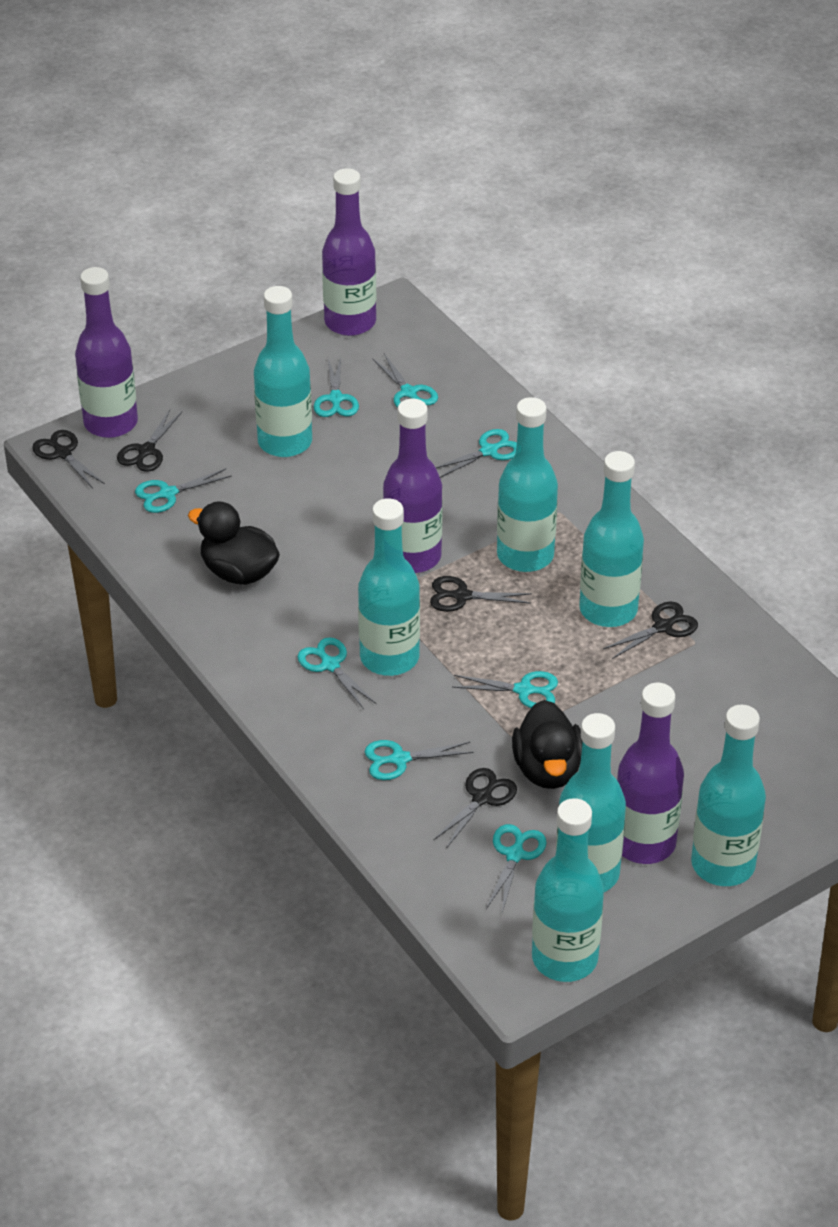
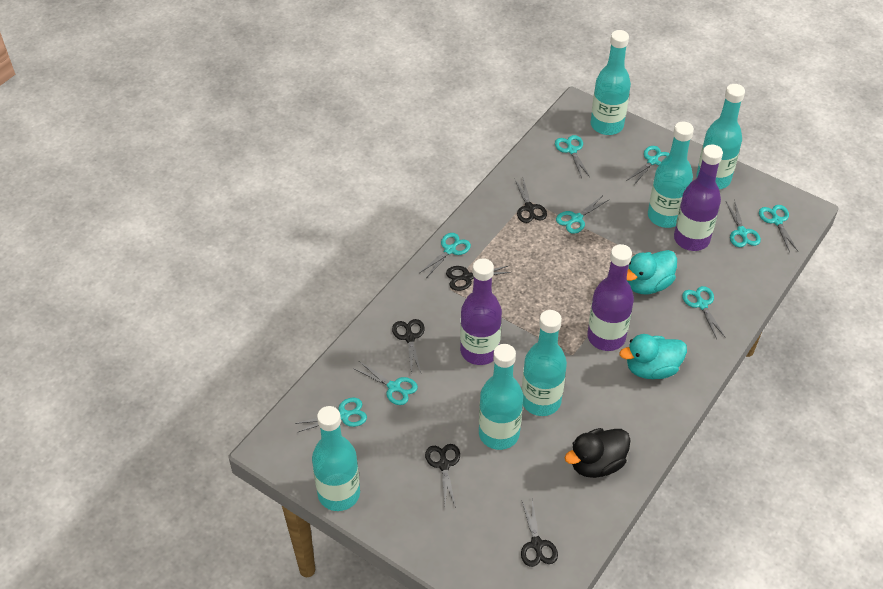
black duck: 2 -> 1
purple bottle: 4 -> 3
turquoise bottle: 7 -> 6
turquoise duck: 0 -> 2
turquoise scissors: 8 -> 9

